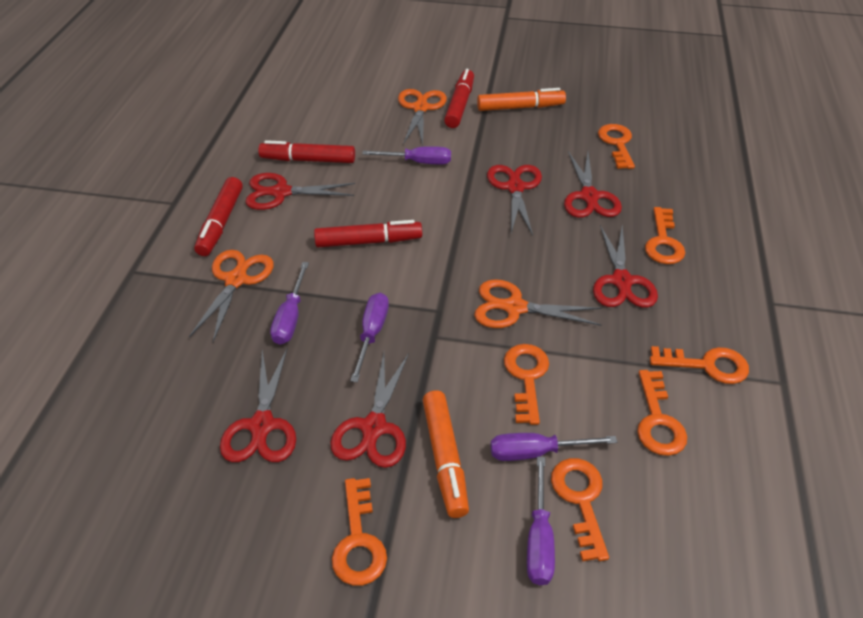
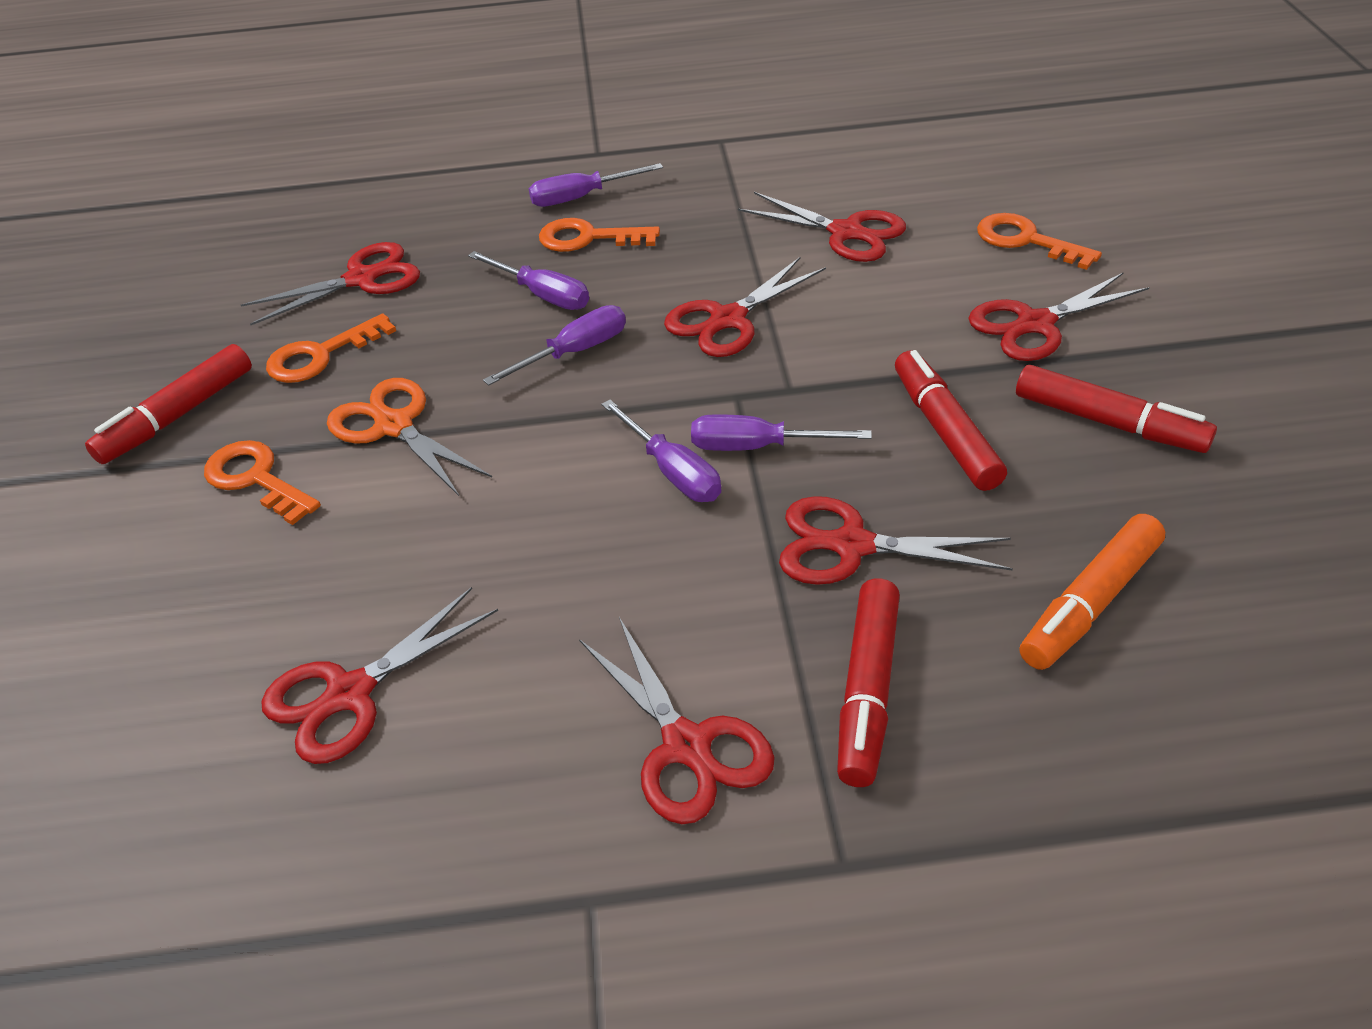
orange key: 7 -> 4
orange marker: 2 -> 1
orange scissors: 3 -> 1
red scissors: 6 -> 7

